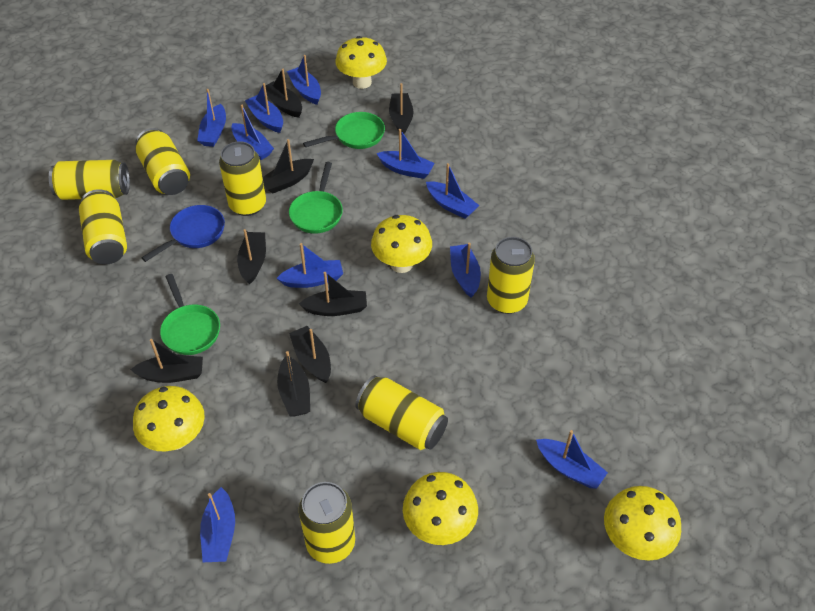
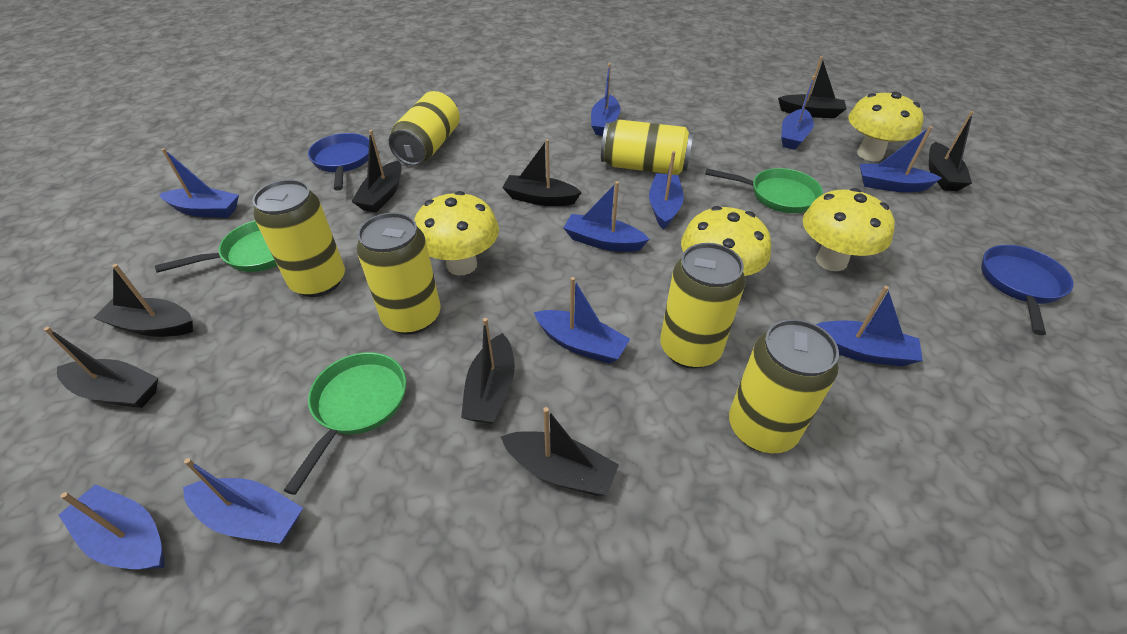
blue pan: 1 -> 2
yellow can: 7 -> 6
yellow mushroom: 5 -> 4

